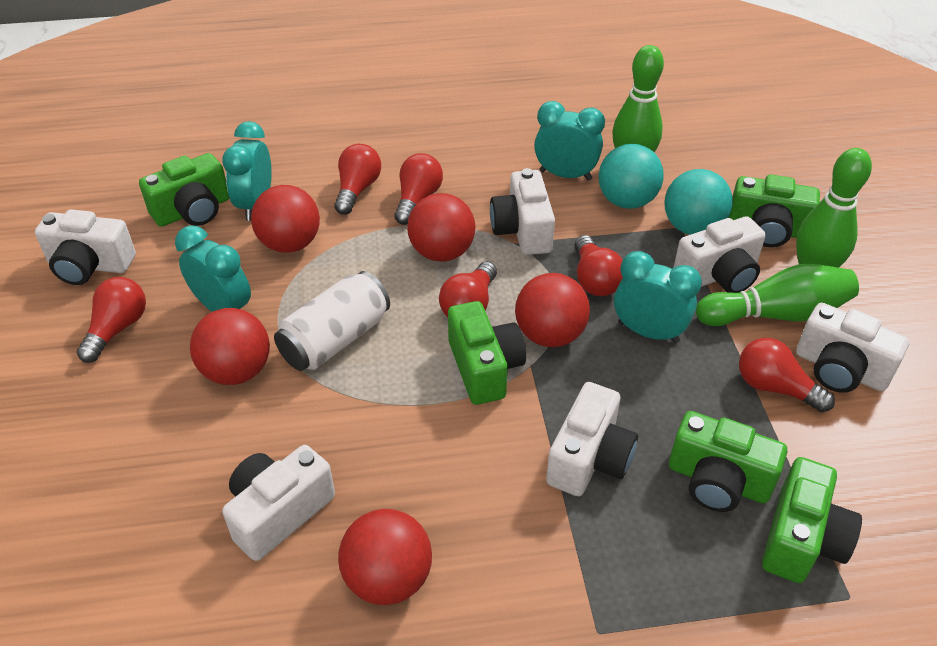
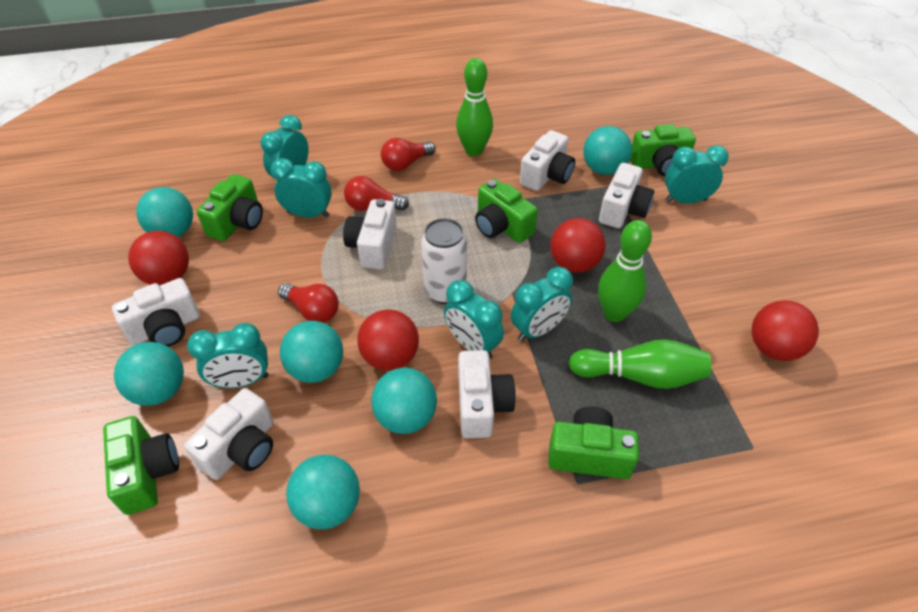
red ball: 5 -> 4
red light bulb: 6 -> 3
turquoise ball: 2 -> 6
turquoise clock: 4 -> 6

